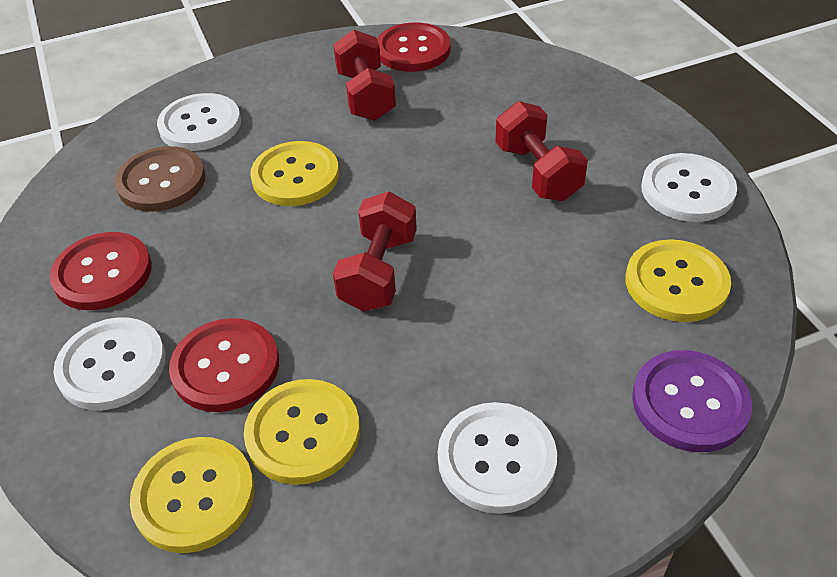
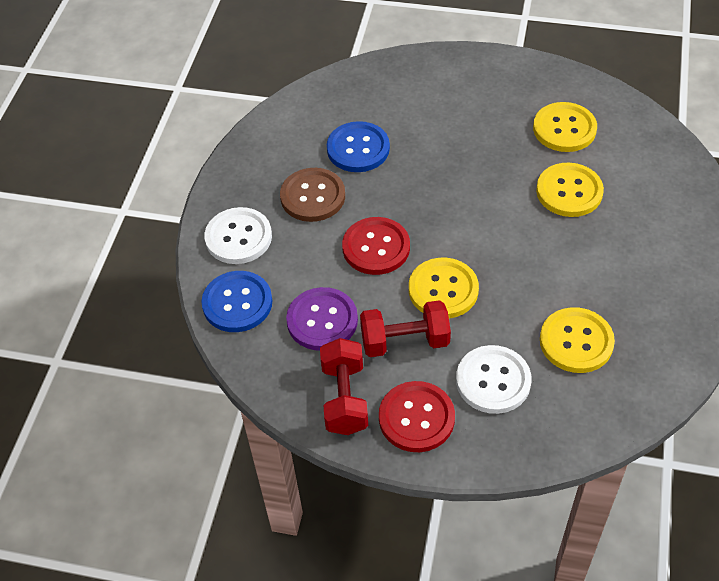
blue button: 0 -> 2
red button: 3 -> 2
red dumbbell: 3 -> 2
white button: 4 -> 2

